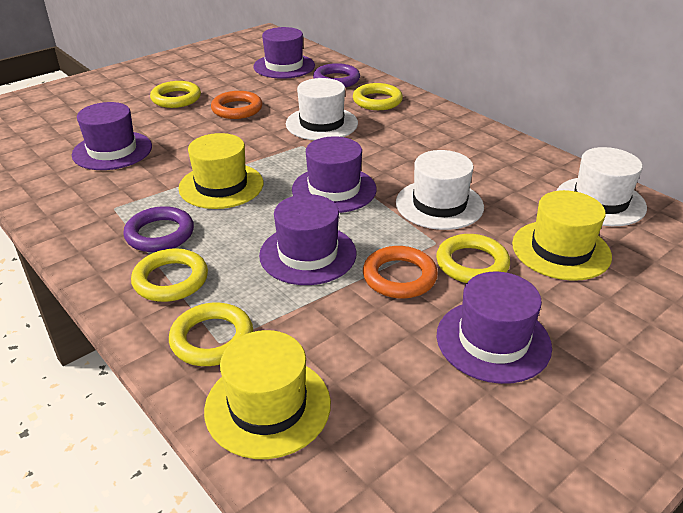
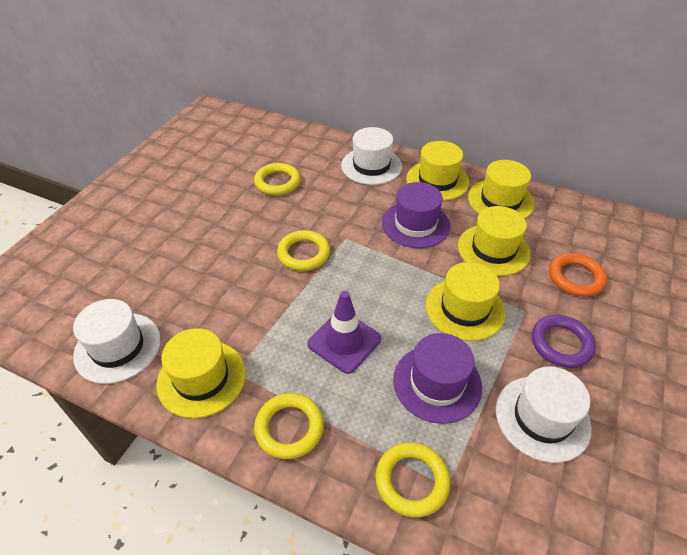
orange ring: 2 -> 1
purple hat: 5 -> 2
purple ring: 2 -> 1
purple traffic cone: 0 -> 1
yellow hat: 3 -> 5
yellow ring: 5 -> 4

